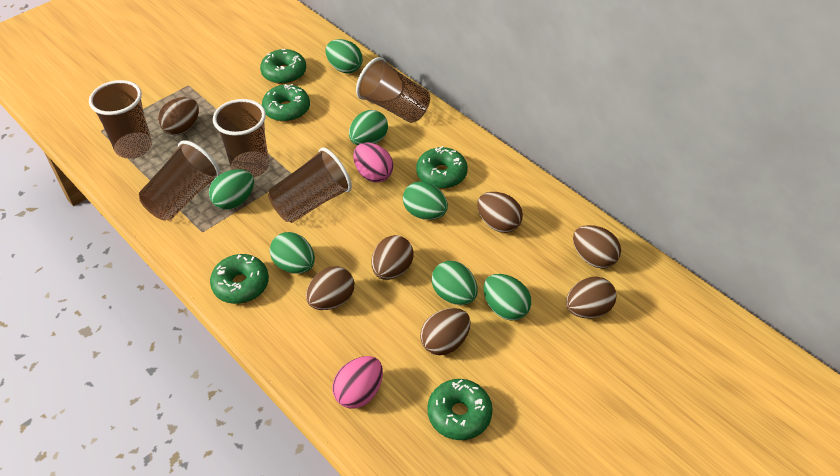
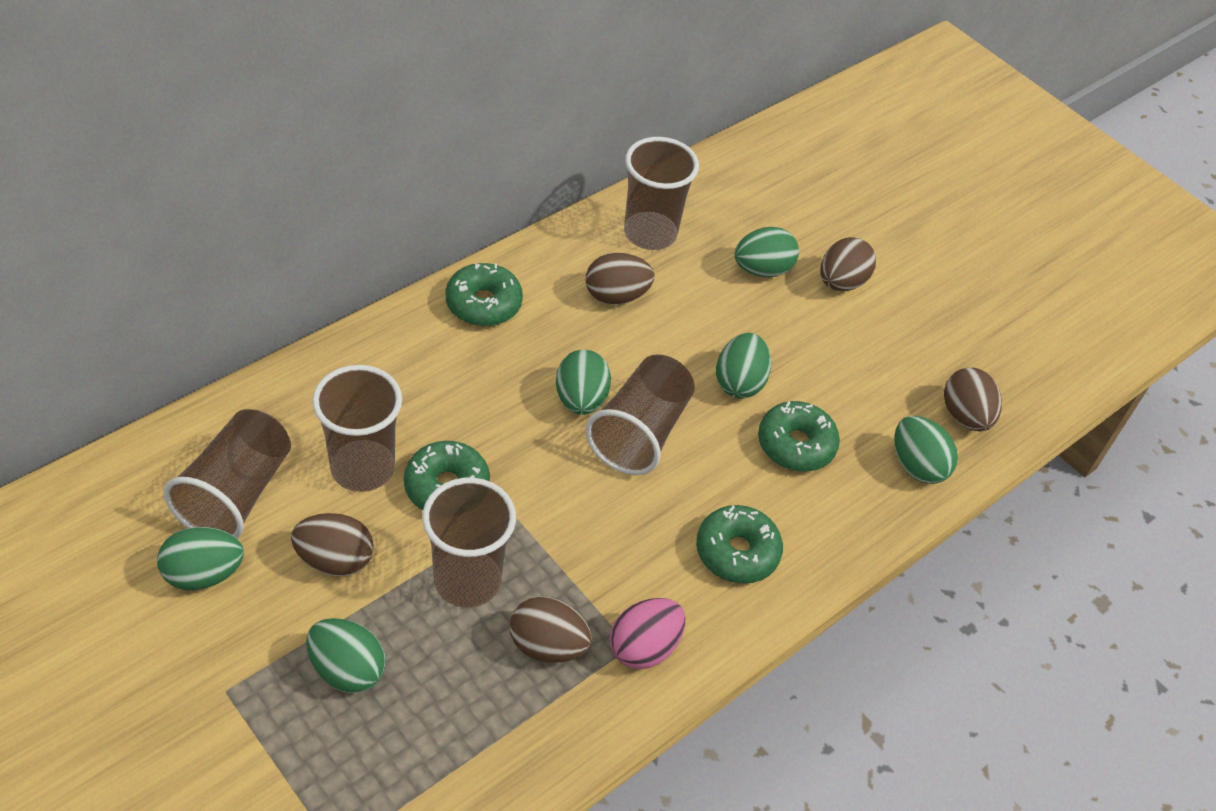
brown egg: 7 -> 5
green donut: 5 -> 4
green egg: 7 -> 6
pink egg: 2 -> 1

